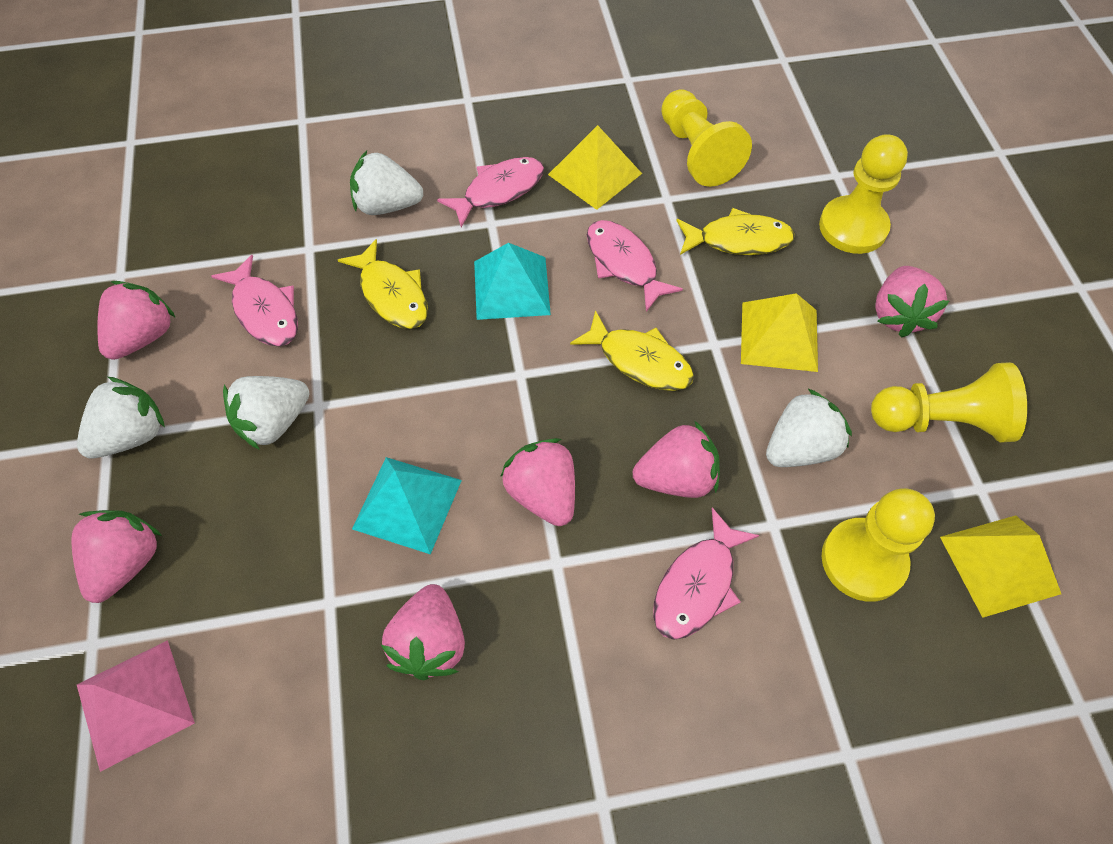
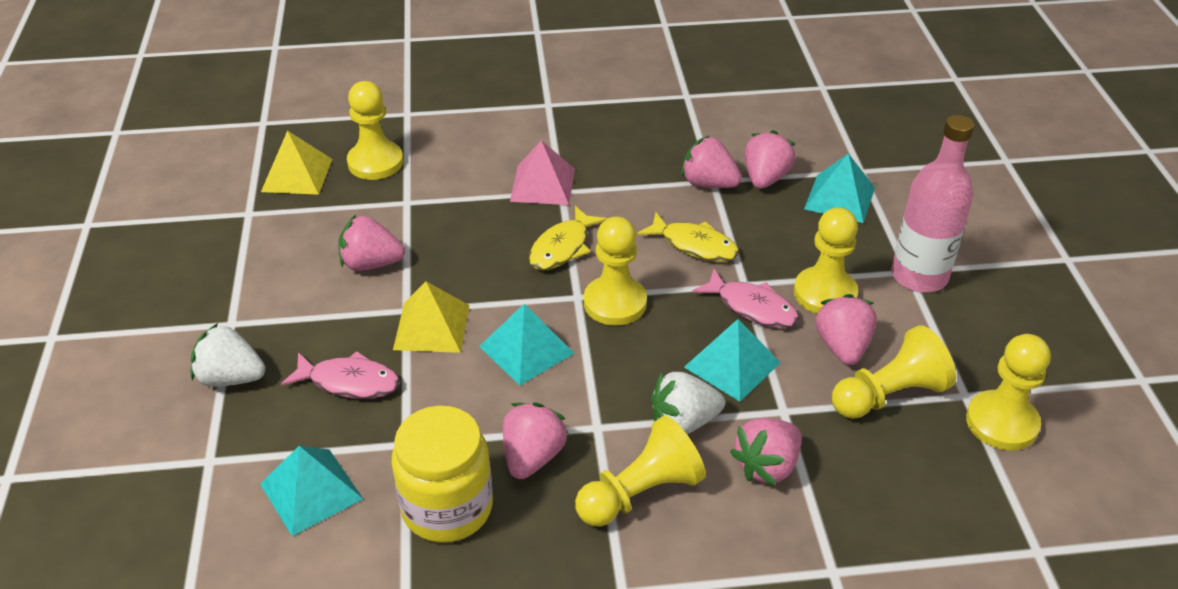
pink bottle: 0 -> 1
pink fish: 4 -> 2
turquoise pyramid: 2 -> 4
white strawberry: 4 -> 2
yellow fish: 3 -> 2
yellow jar: 0 -> 1
yellow pawn: 4 -> 6
yellow pyramid: 3 -> 2

